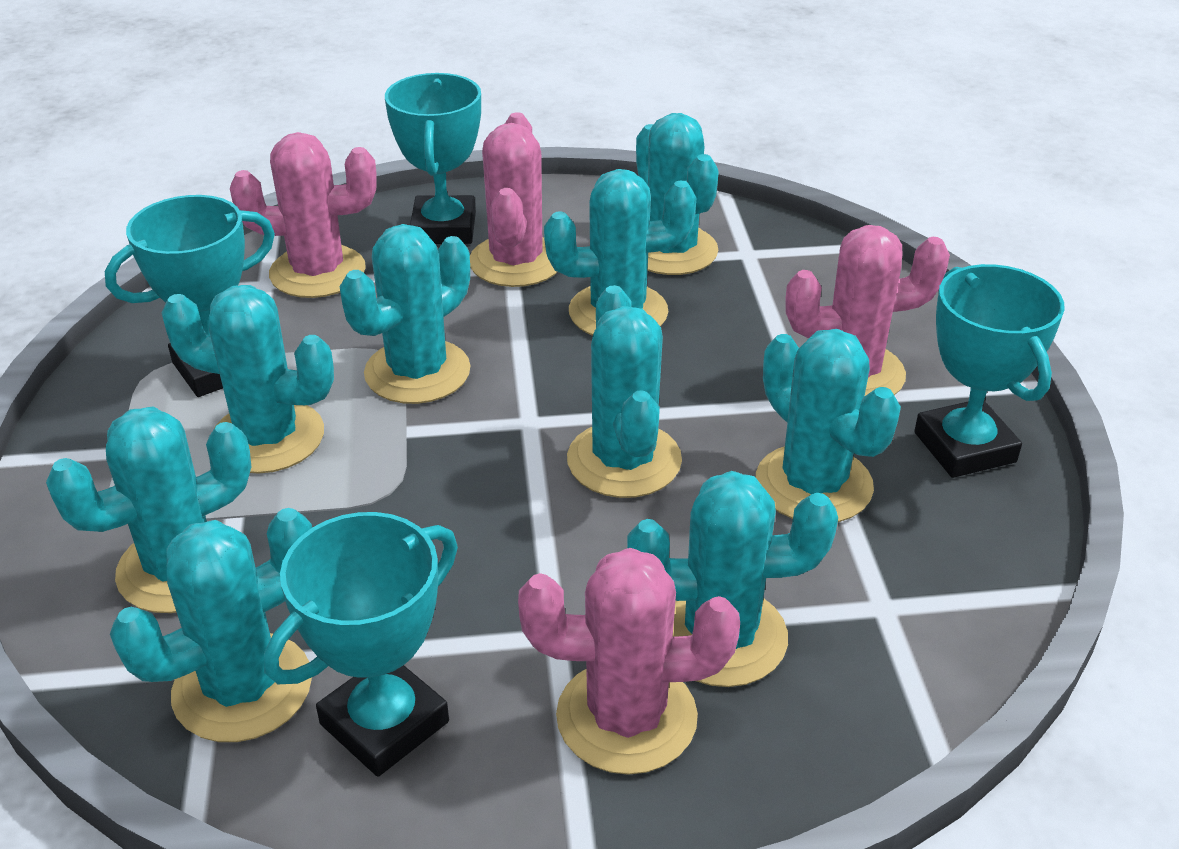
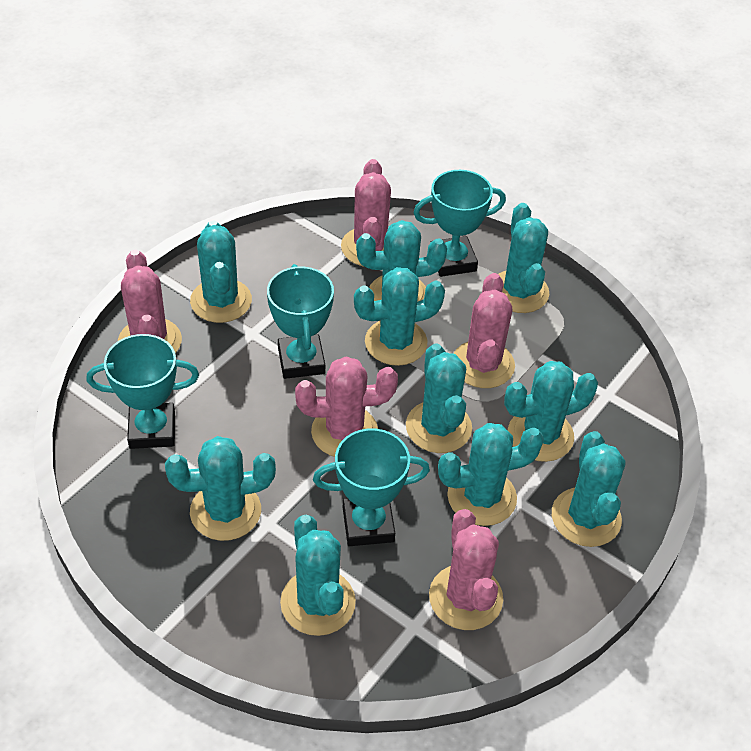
pink cactus: 4 -> 5
turquoise cactus: 9 -> 10

